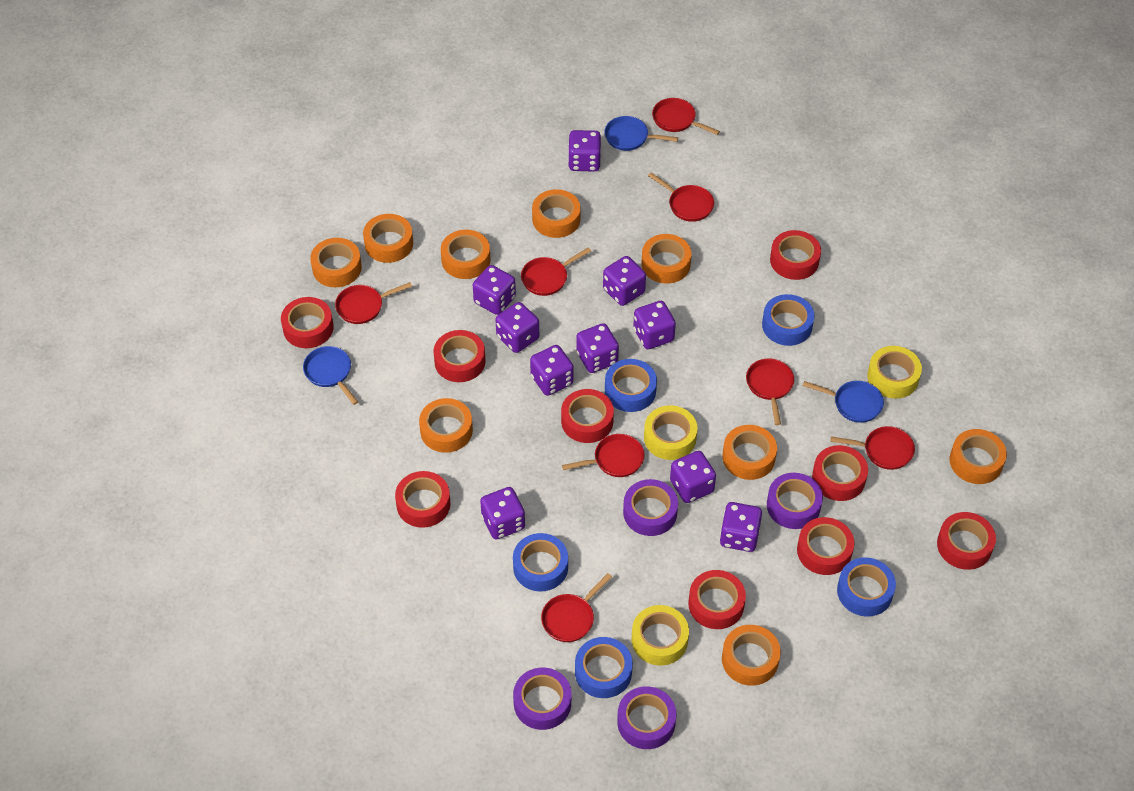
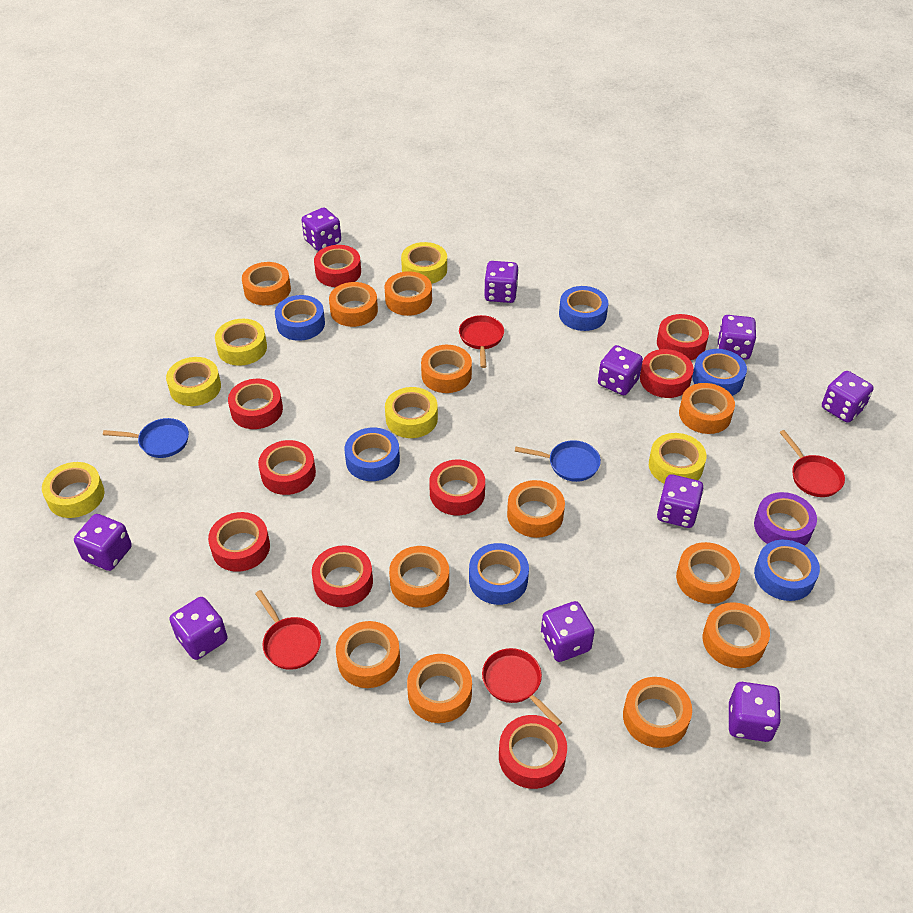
blue pan: 3 -> 2
blue tape: 5 -> 6
orange tape: 9 -> 12
purple tape: 4 -> 1
red pan: 8 -> 4
yellow tape: 3 -> 6

